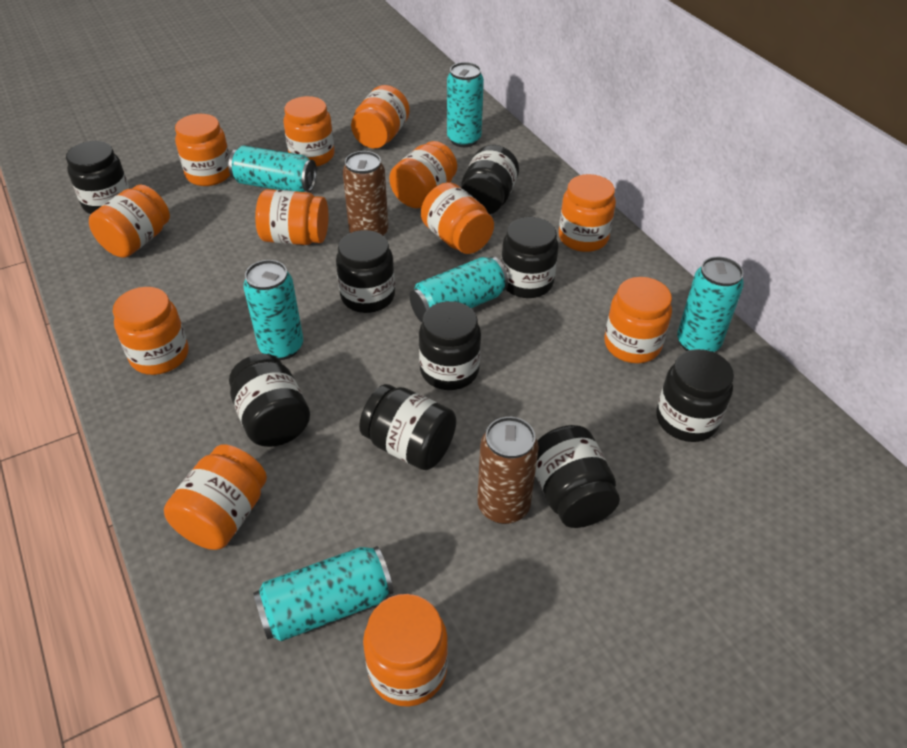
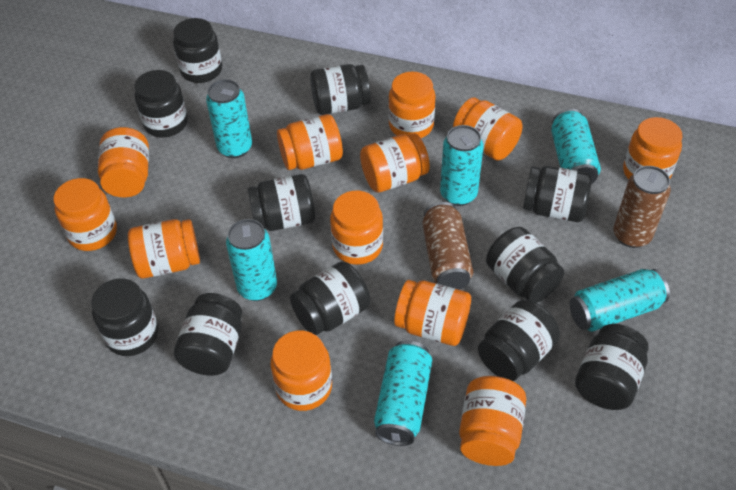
black jar: 9 -> 11

